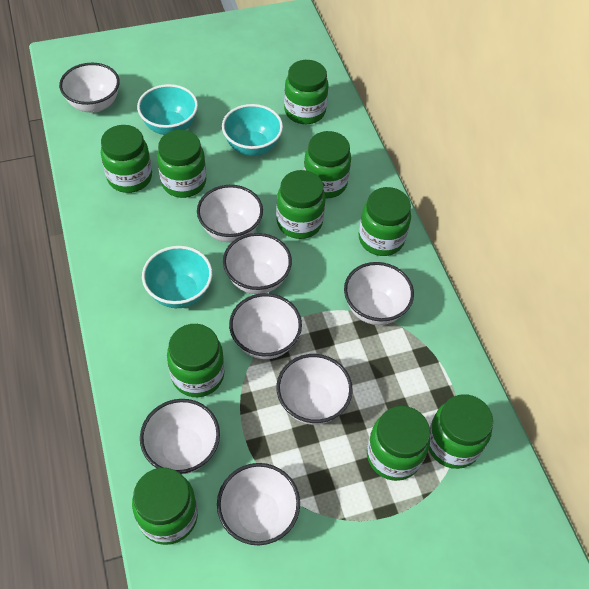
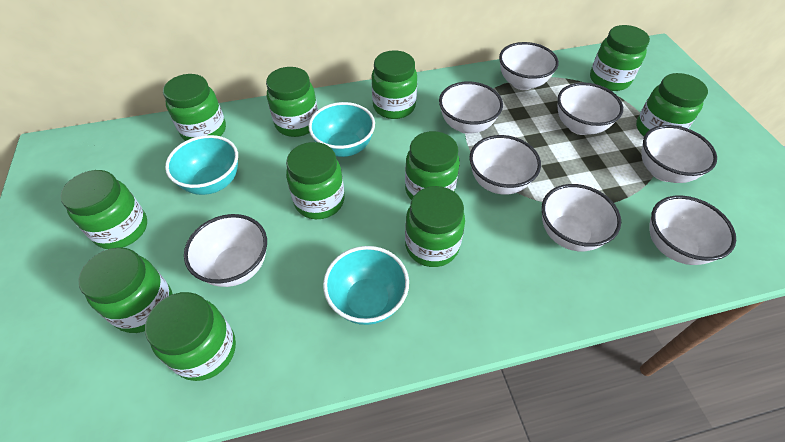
green jar: 10 -> 11

